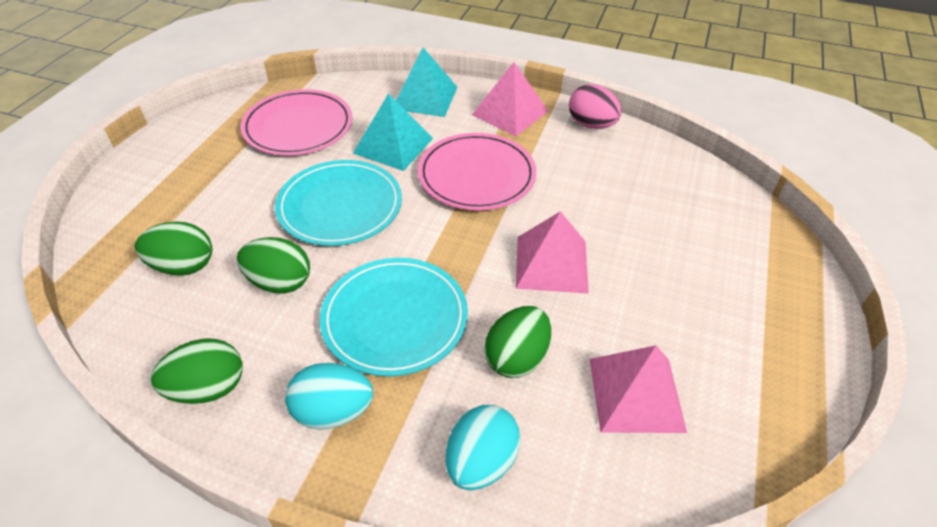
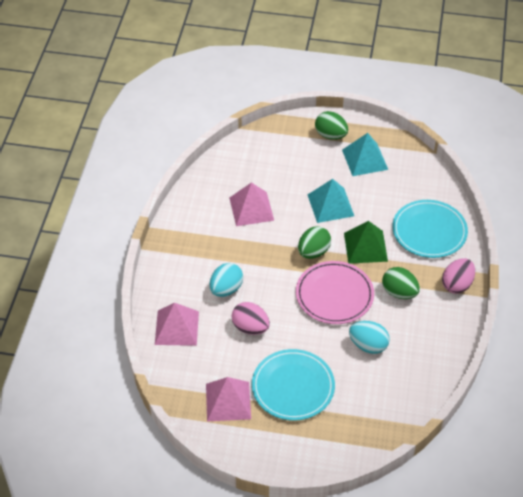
green egg: 4 -> 3
green pyramid: 0 -> 1
pink egg: 1 -> 2
pink plate: 2 -> 1

